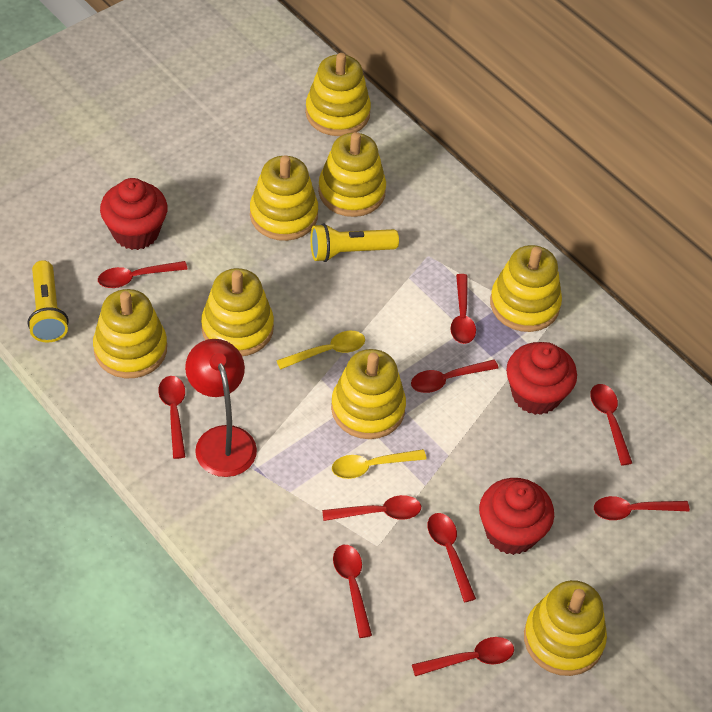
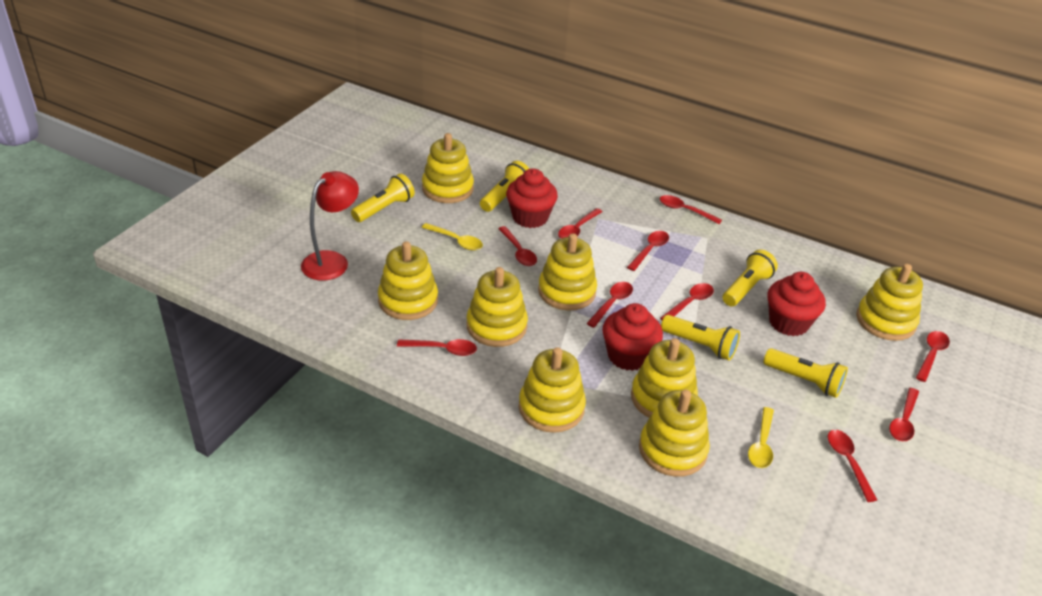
yellow flashlight: 2 -> 5

